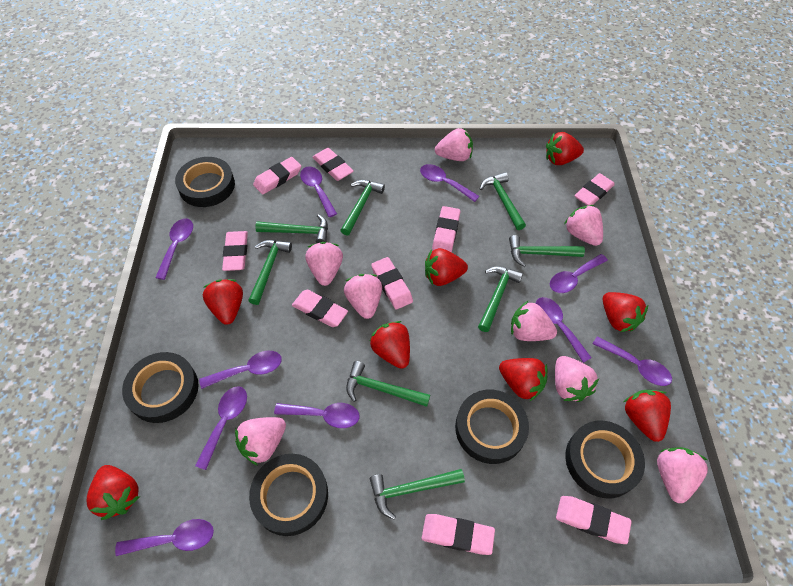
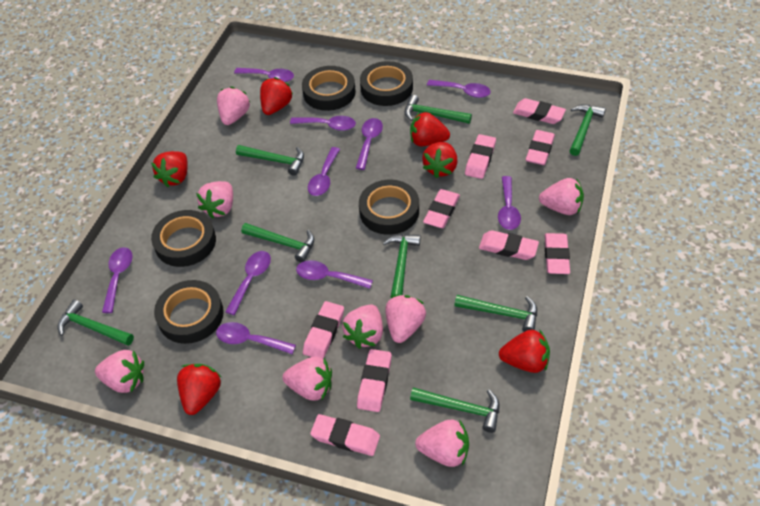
red strawberry: 8 -> 6

